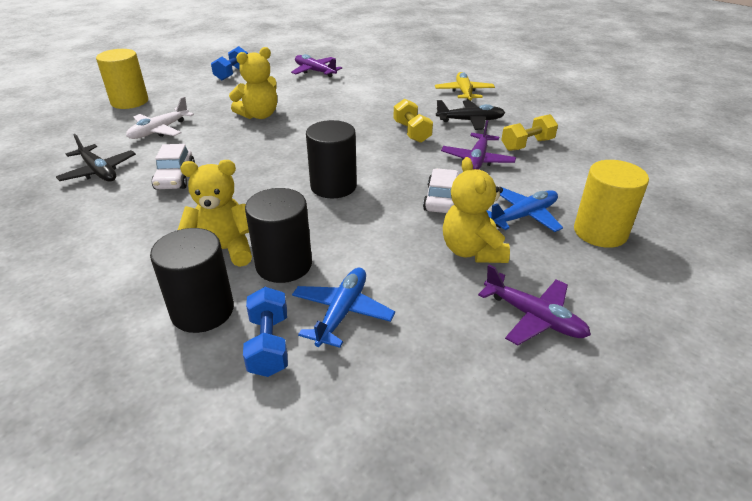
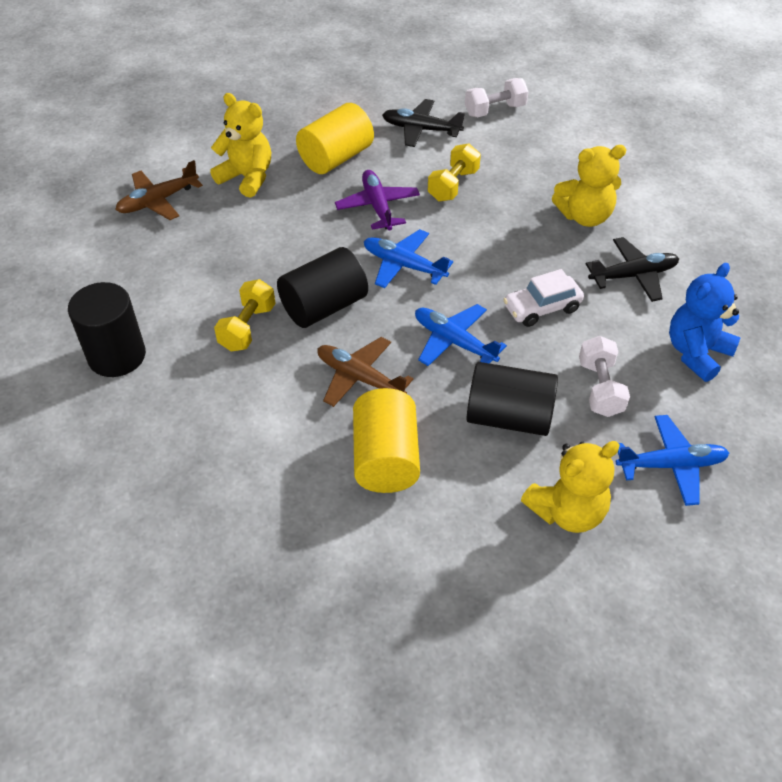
blue dumbbell: 2 -> 0
blue plane: 2 -> 3
blue teddy bear: 0 -> 1
brown plane: 0 -> 2
purple plane: 3 -> 1
white car: 2 -> 1
white dumbbell: 0 -> 2
white plane: 1 -> 0
yellow plane: 1 -> 0

